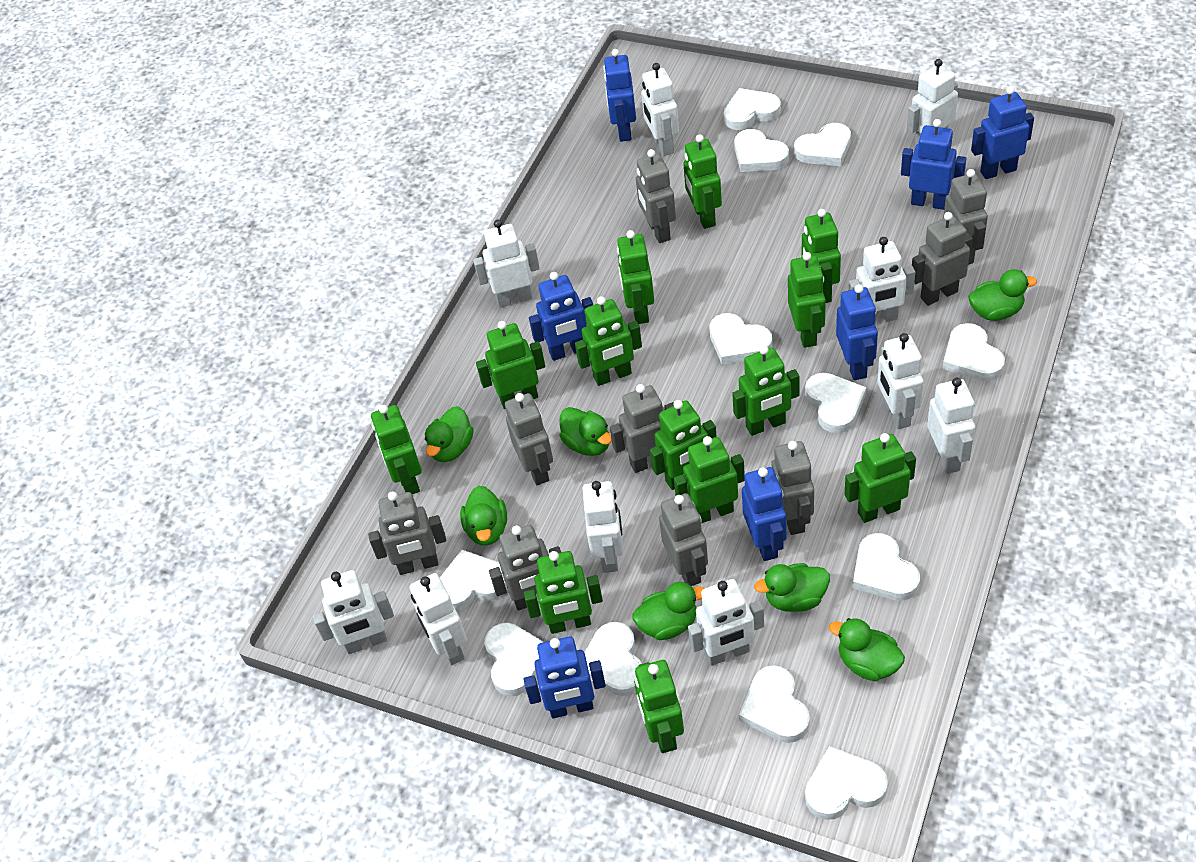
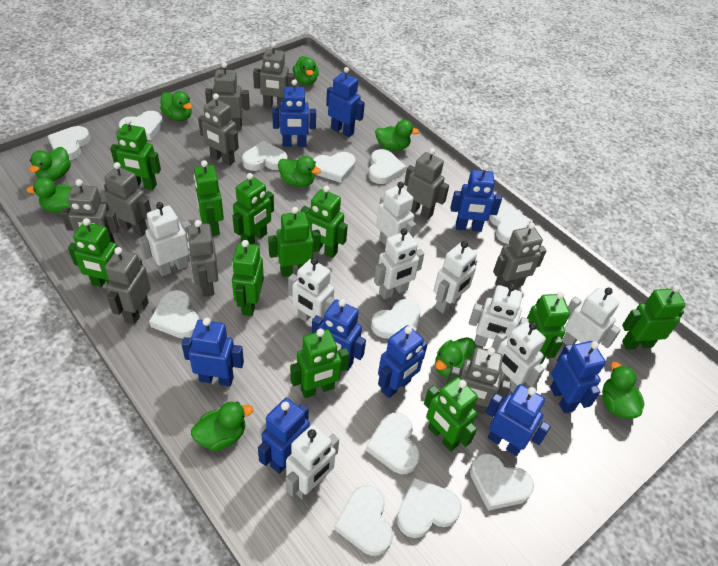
blue robot: 7 -> 9
green duck: 7 -> 9
green robot: 13 -> 11
grey robot: 9 -> 10
white robot: 10 -> 9

